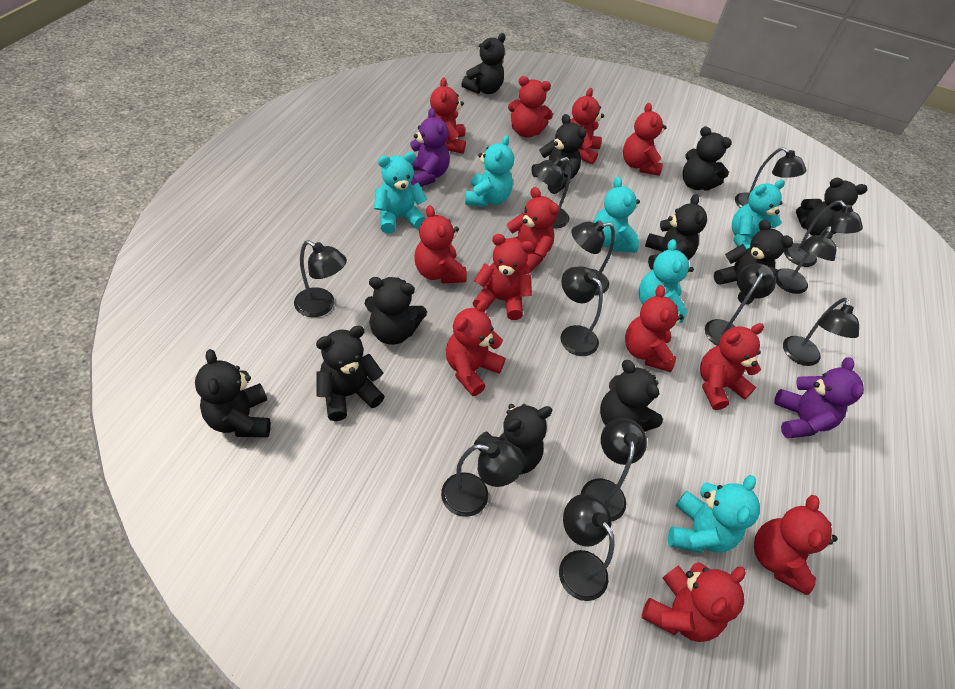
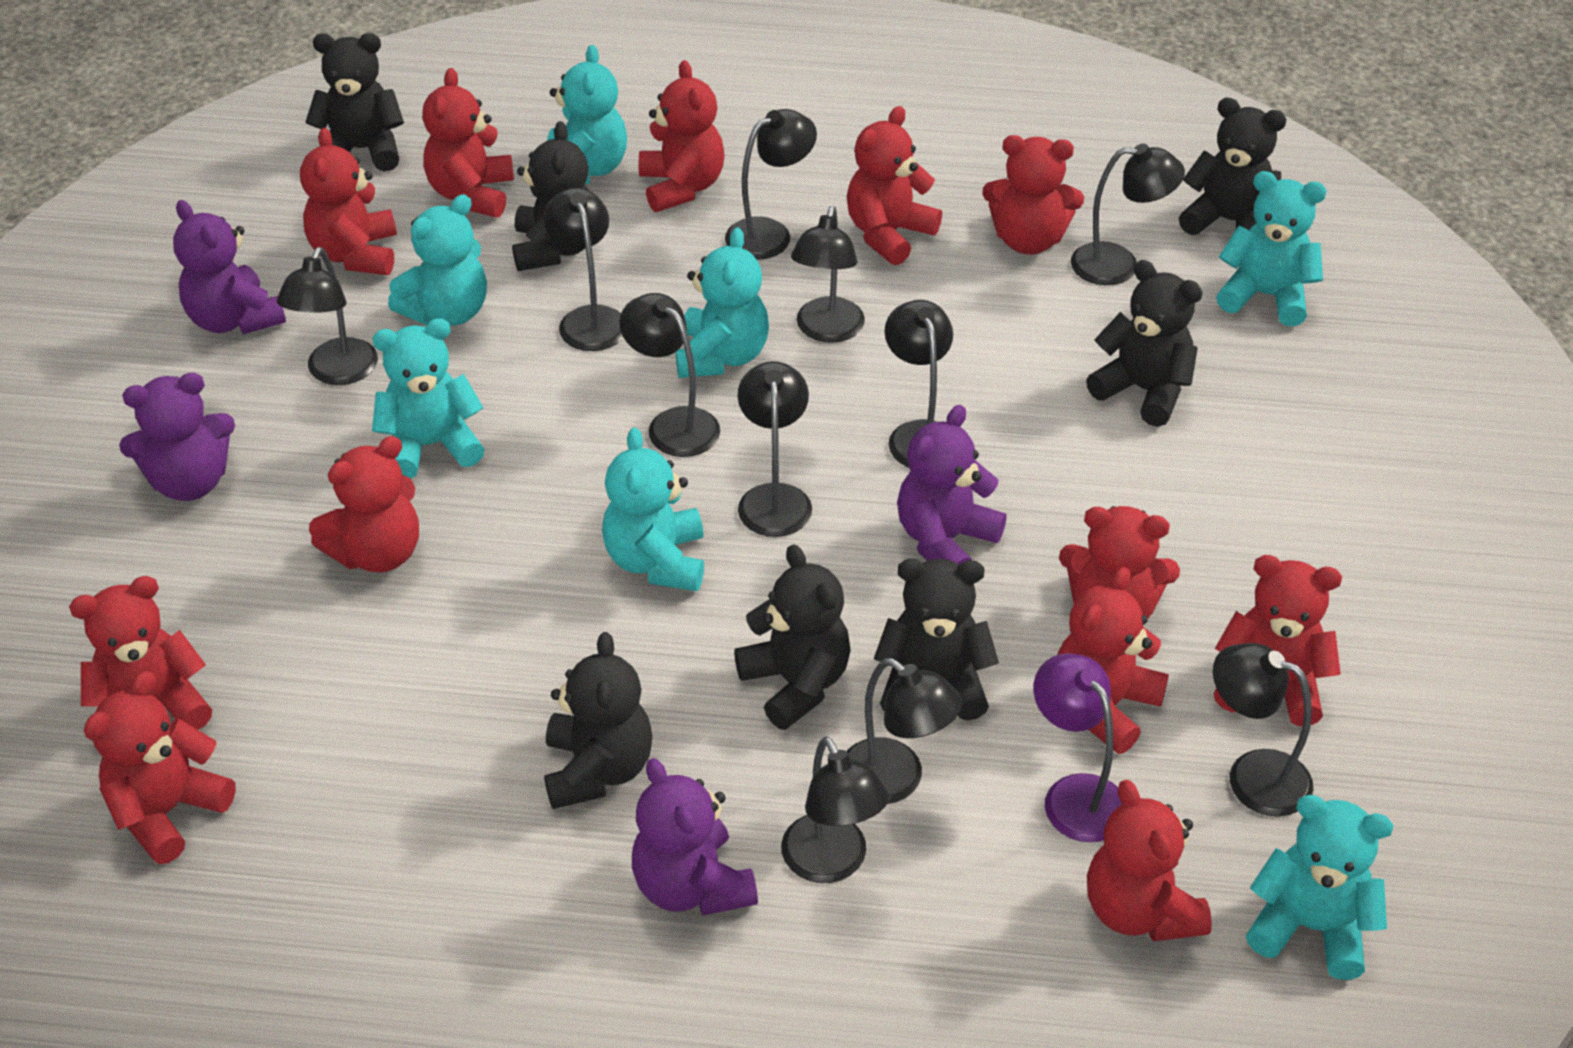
black lamp: 12 -> 11
black teddy bear: 11 -> 7
purple lamp: 0 -> 1
purple teddy bear: 2 -> 4
turquoise teddy bear: 6 -> 7

